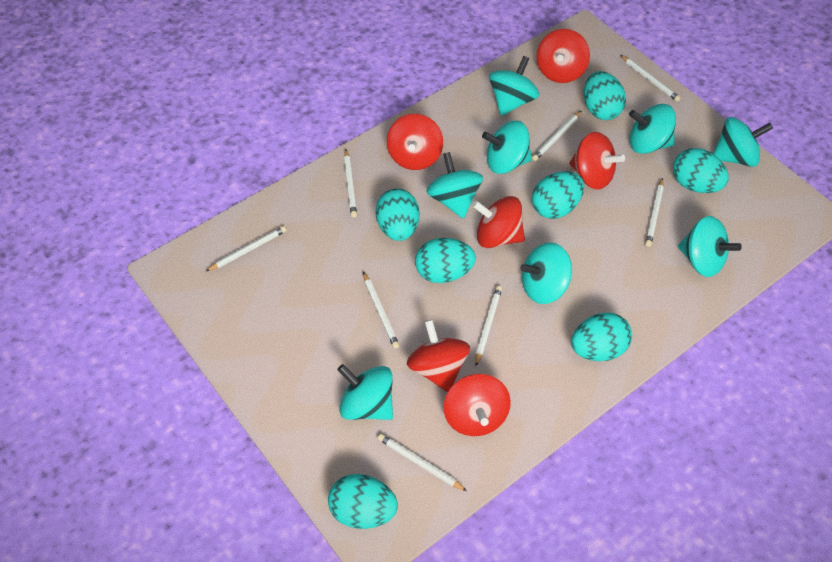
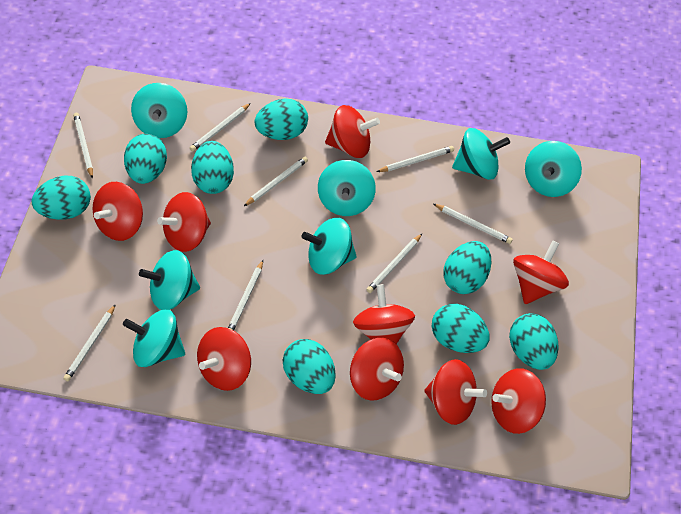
red spinning top: 6 -> 9
turquoise egg: 7 -> 8
turquoise spinning top: 8 -> 7

